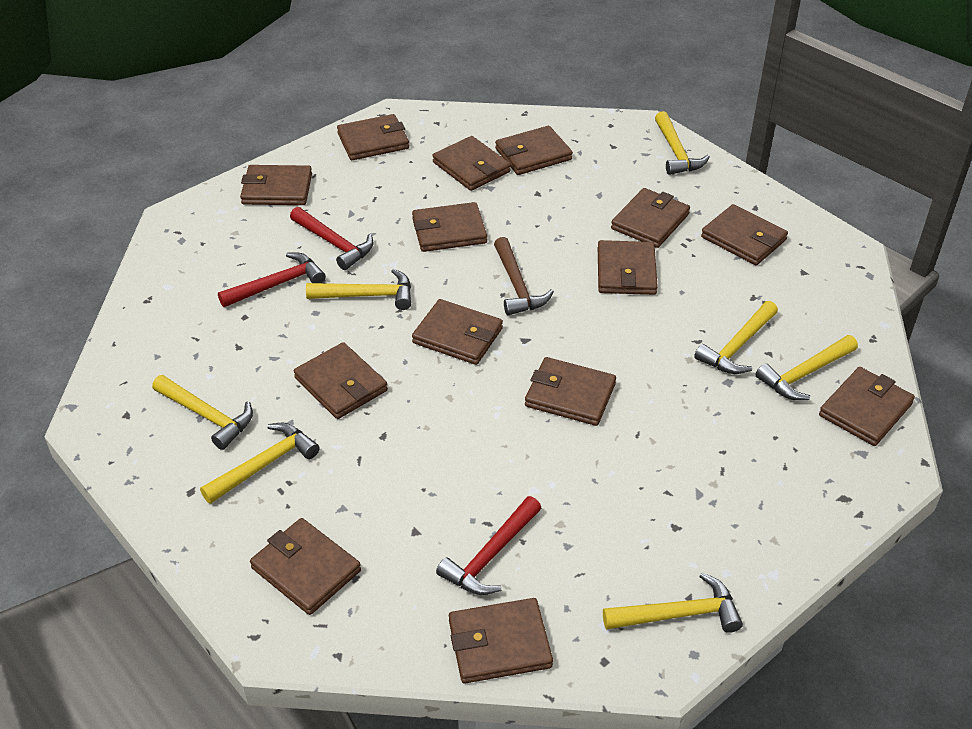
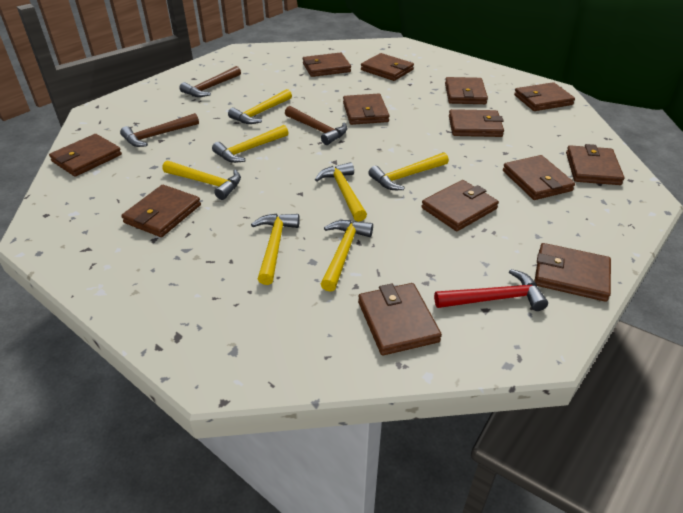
brown hammer: 1 -> 3
brown wallet: 14 -> 13
red hammer: 3 -> 1

